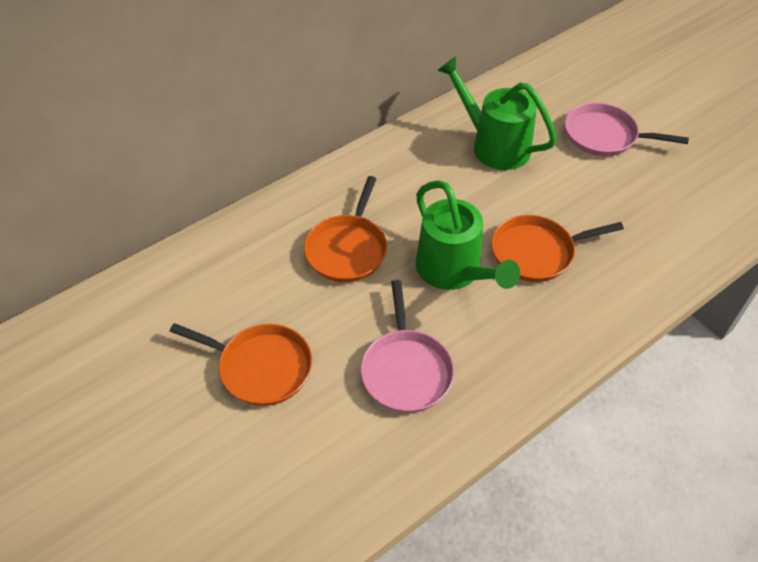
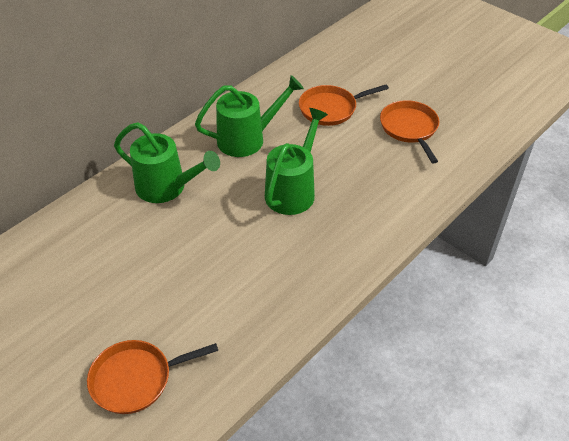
green watering can: 2 -> 3
pink pan: 2 -> 0

